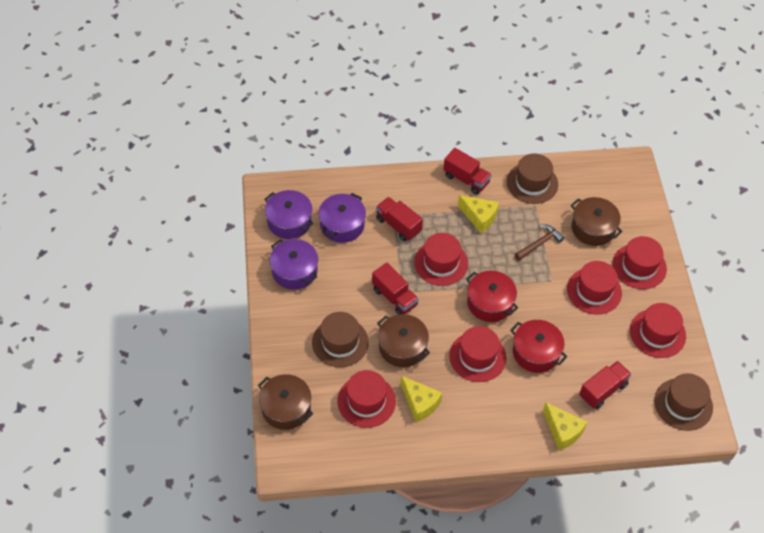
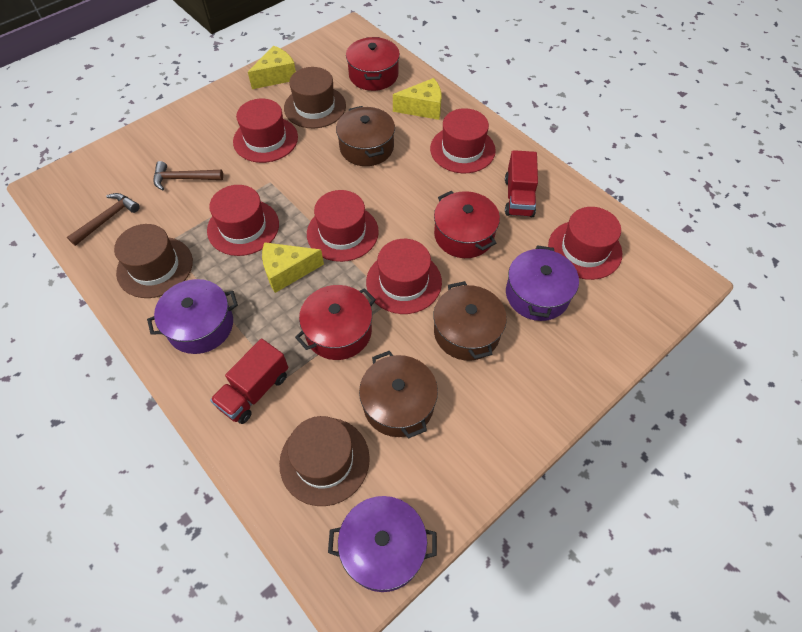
brown hammer: 1 -> 2
red pot: 2 -> 3
red truck: 4 -> 2

